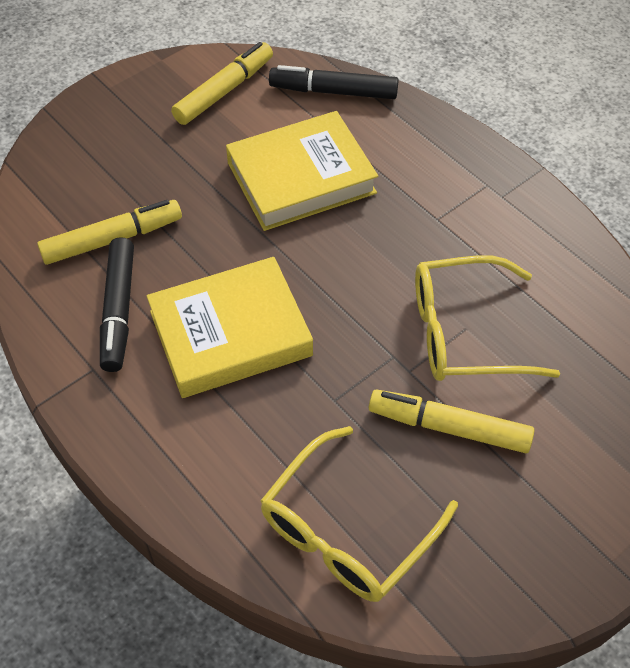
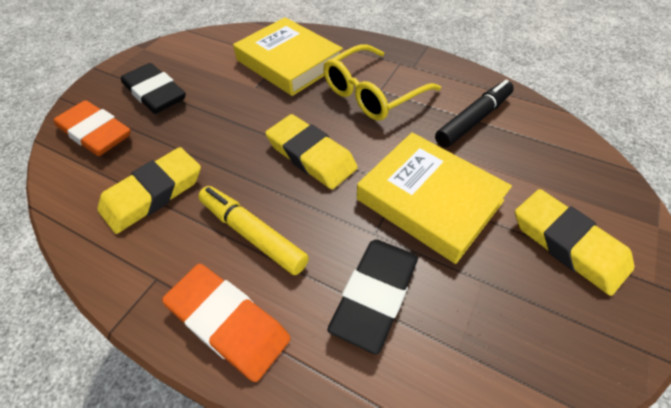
black eraser: 0 -> 2
black marker: 2 -> 1
orange eraser: 0 -> 2
yellow eraser: 0 -> 3
yellow glasses: 2 -> 1
yellow marker: 3 -> 1

